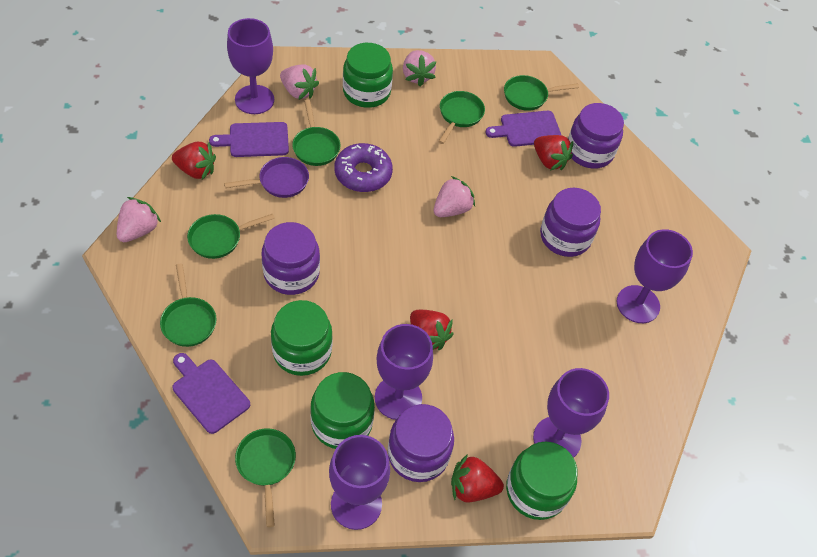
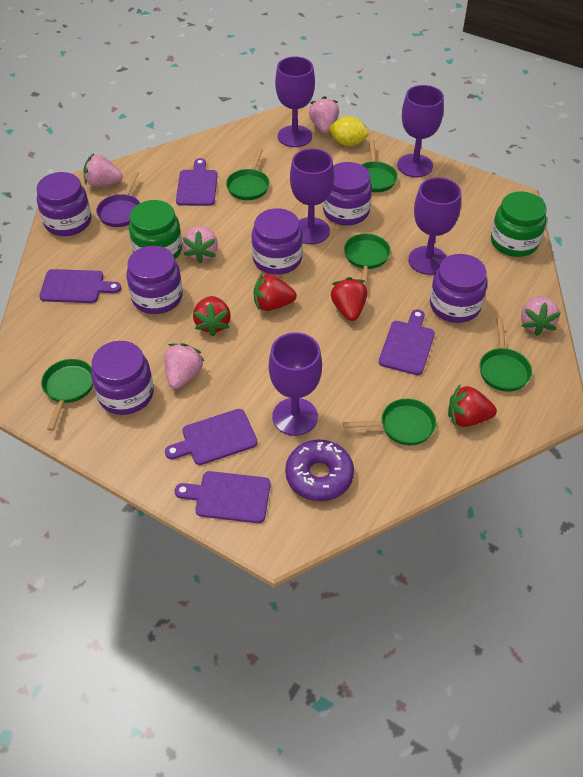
green jar: 4 -> 2
pink strawberry: 4 -> 5
purple cutting board: 3 -> 5
purple jar: 4 -> 6
yellow lemon: 0 -> 1

